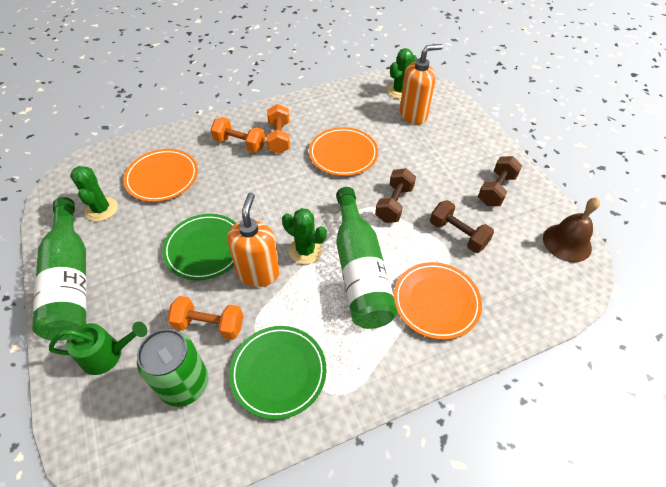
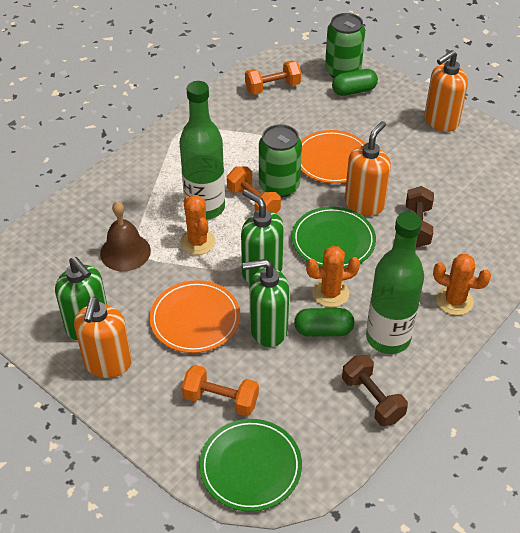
brown dumbbell: 3 -> 2
green cactus: 3 -> 0
green can: 1 -> 2
green capsule: 0 -> 2
green soap dispenser: 0 -> 3
green watering can: 1 -> 0
orange cactus: 0 -> 3
orange plate: 3 -> 2
orange soap dispenser: 2 -> 3

